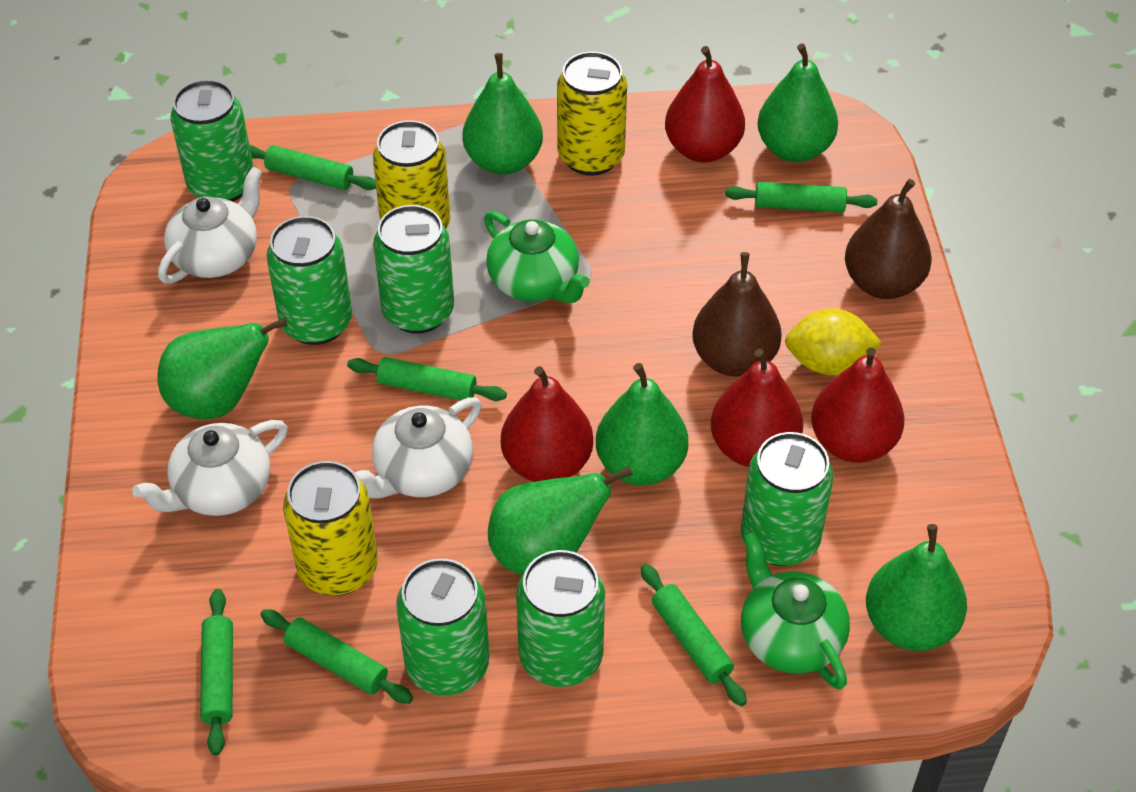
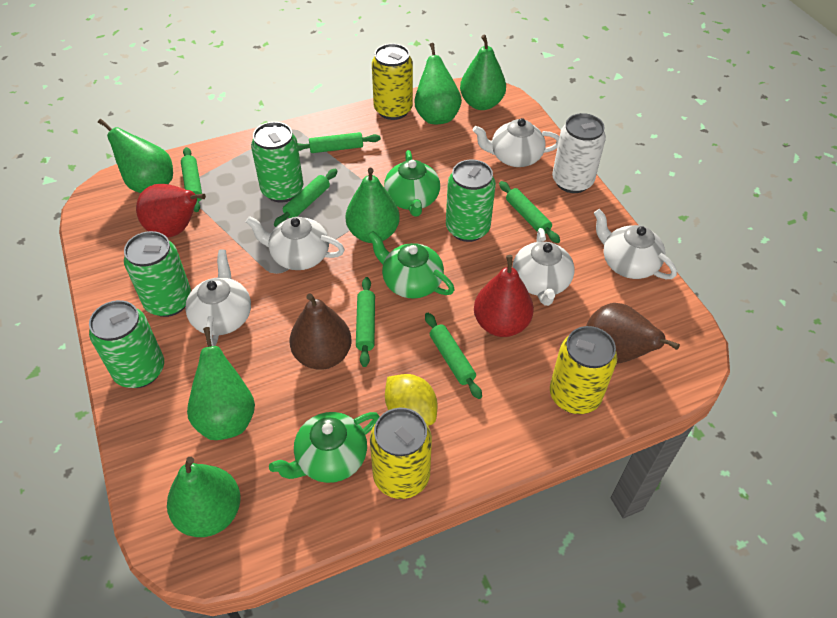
green can: 6 -> 4
green teapot: 2 -> 3
red pear: 4 -> 2
white can: 0 -> 1
white teapot: 3 -> 5

